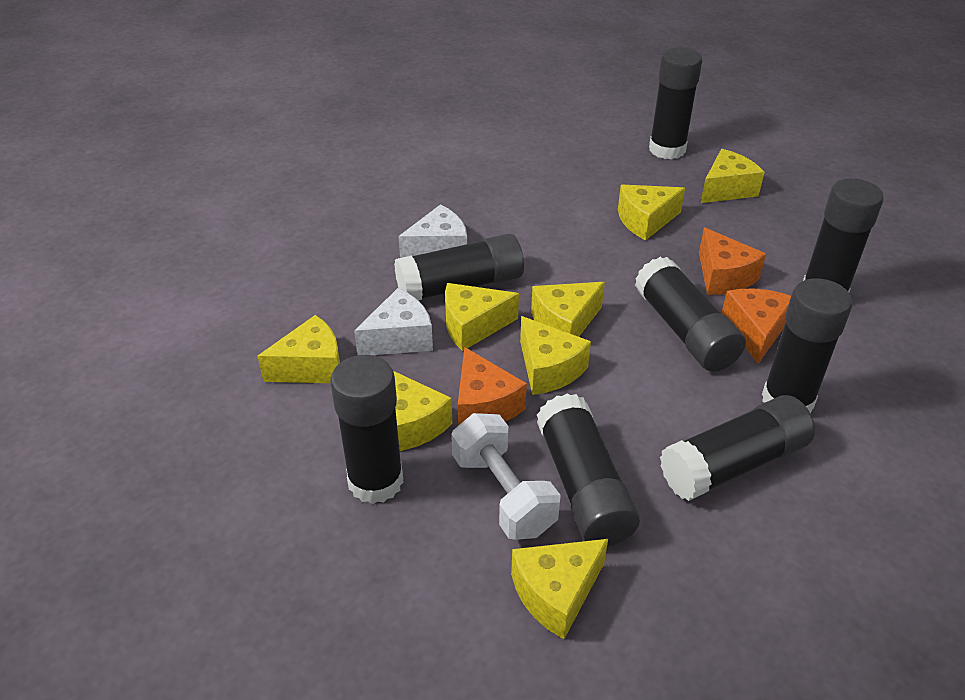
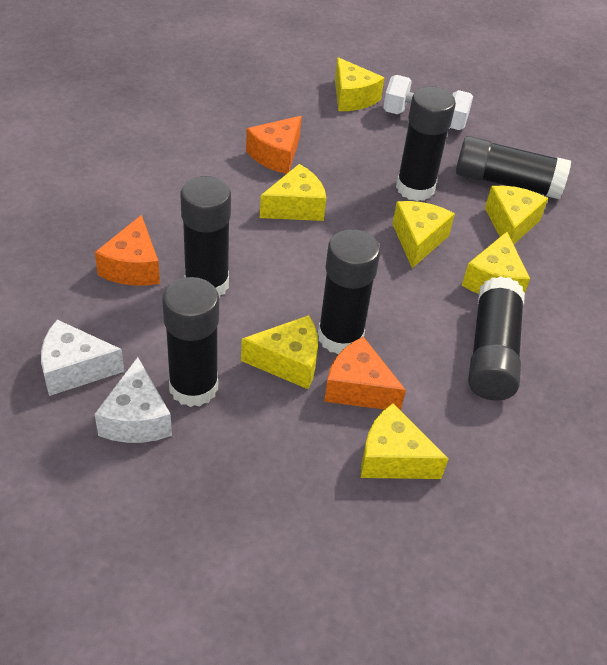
black glue stick: 8 -> 6
yellow cheese: 8 -> 7

